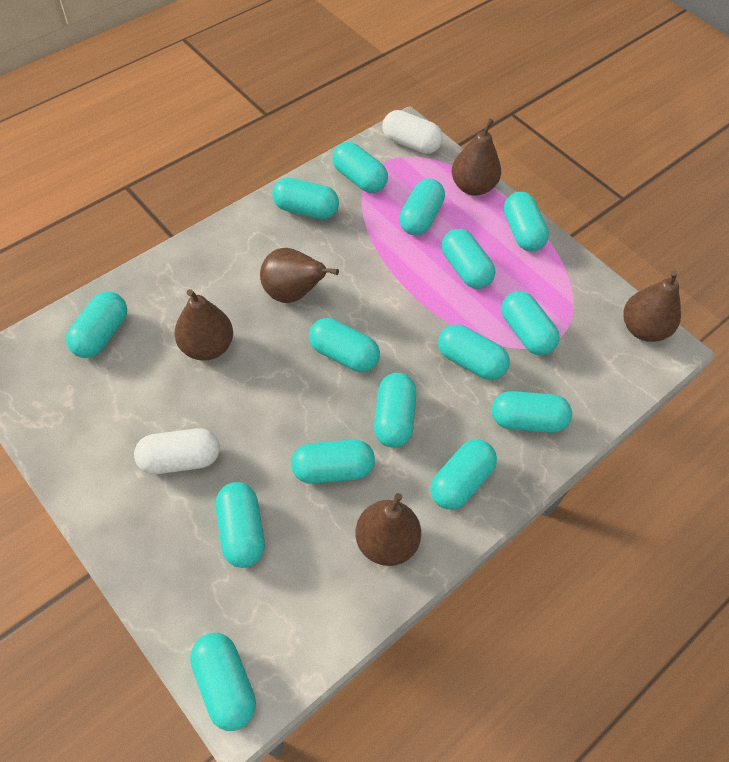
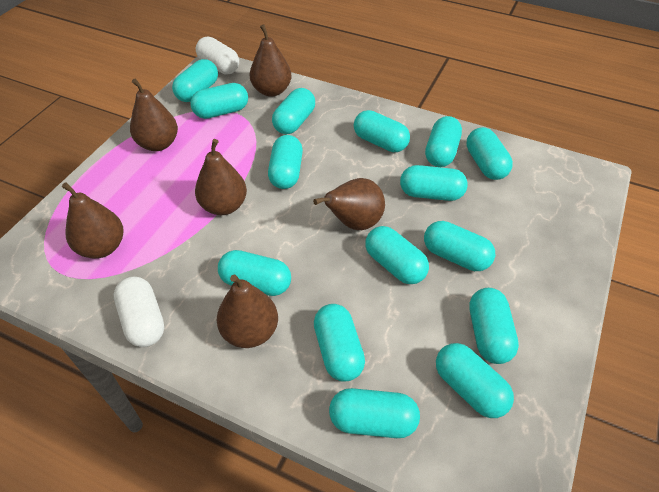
brown pear: 5 -> 6

